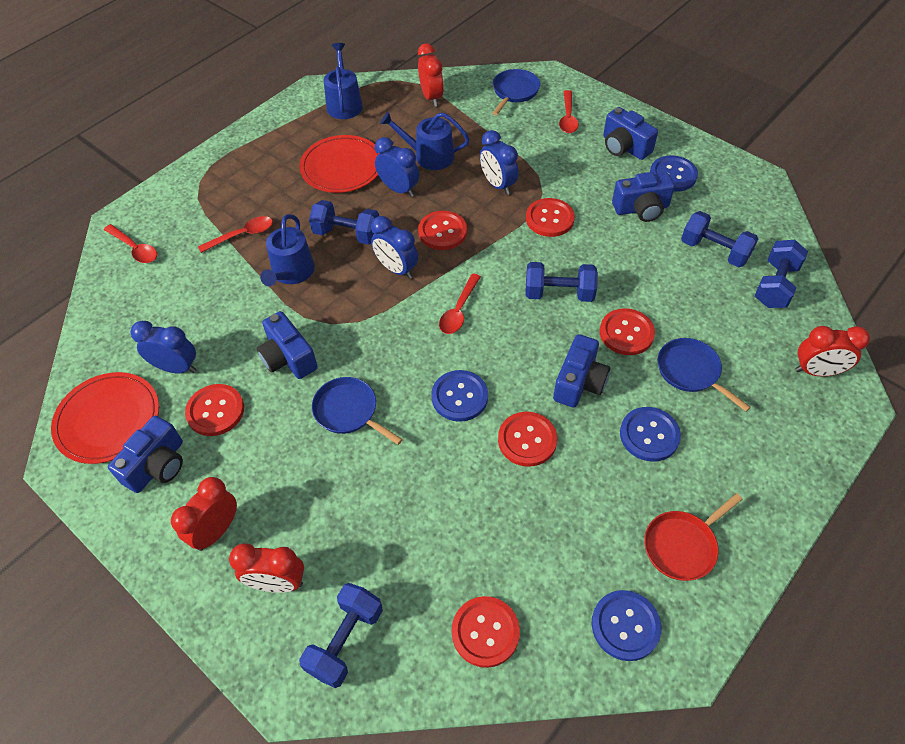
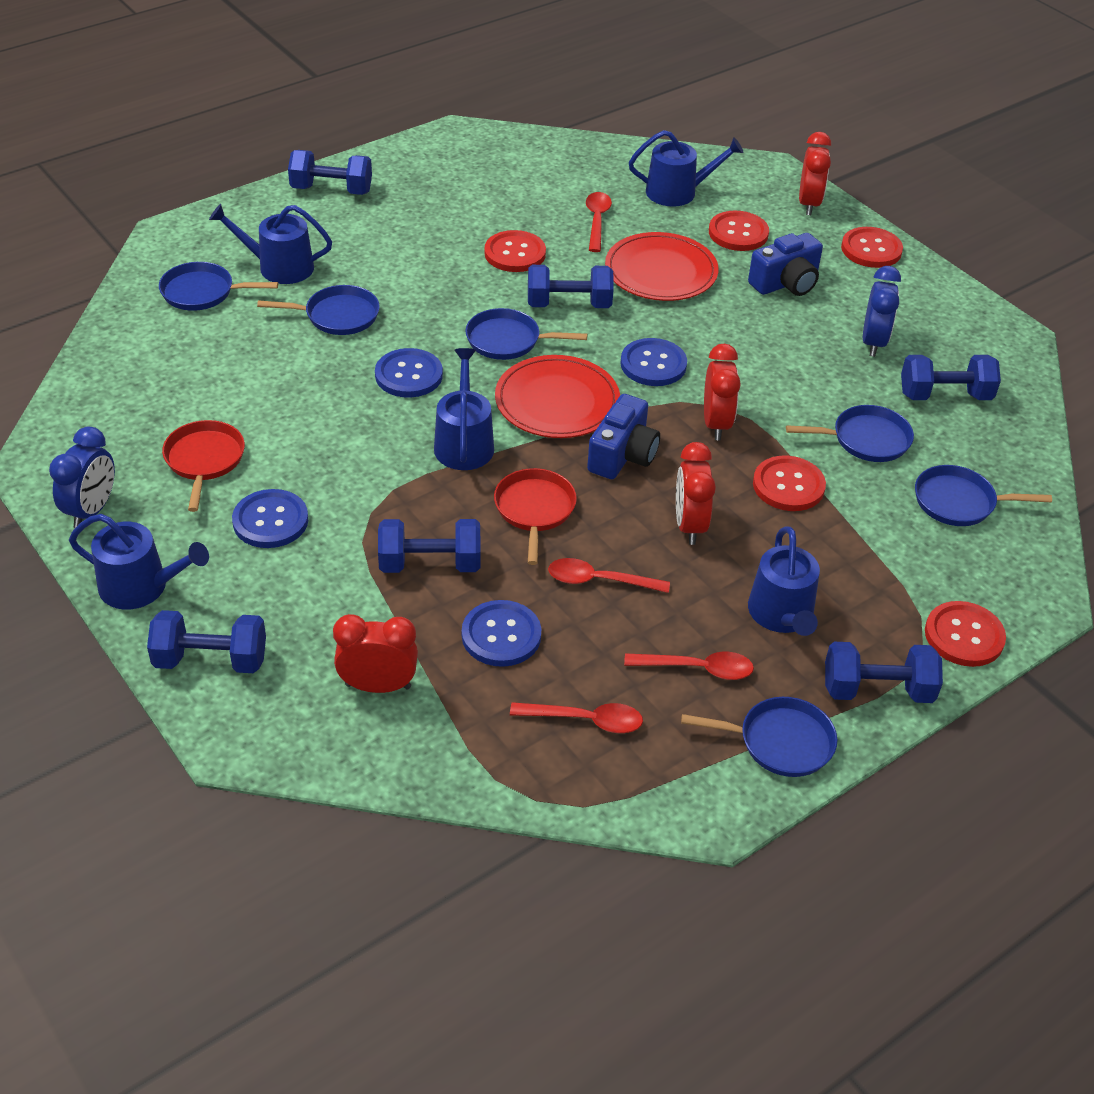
blue camera: 5 -> 2
blue clock: 4 -> 2
blue dumbbell: 5 -> 6
blue pan: 3 -> 6
blue watering can: 3 -> 5
red button: 6 -> 5
red pan: 1 -> 2

